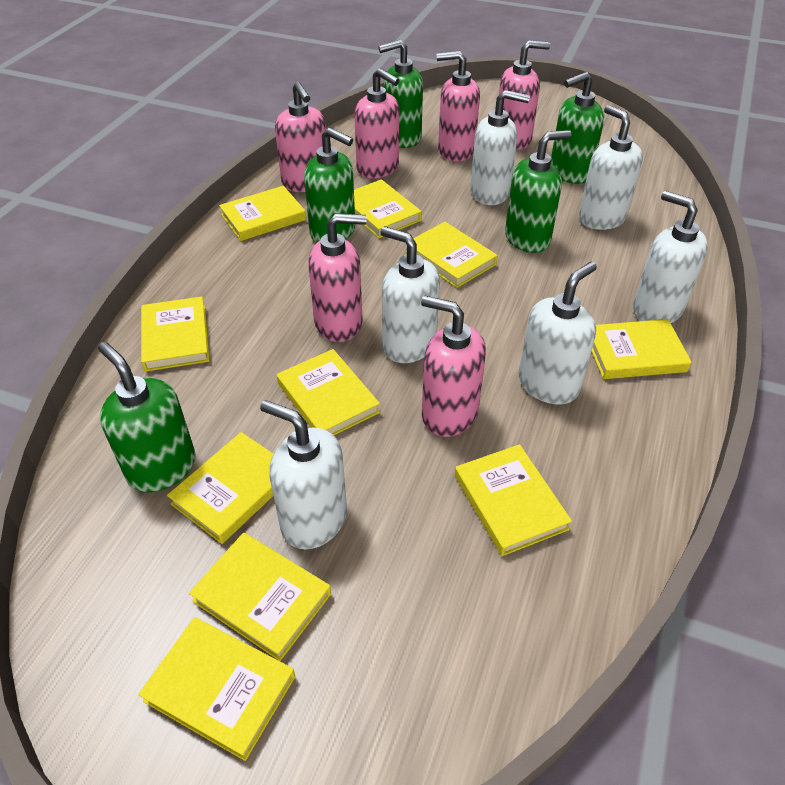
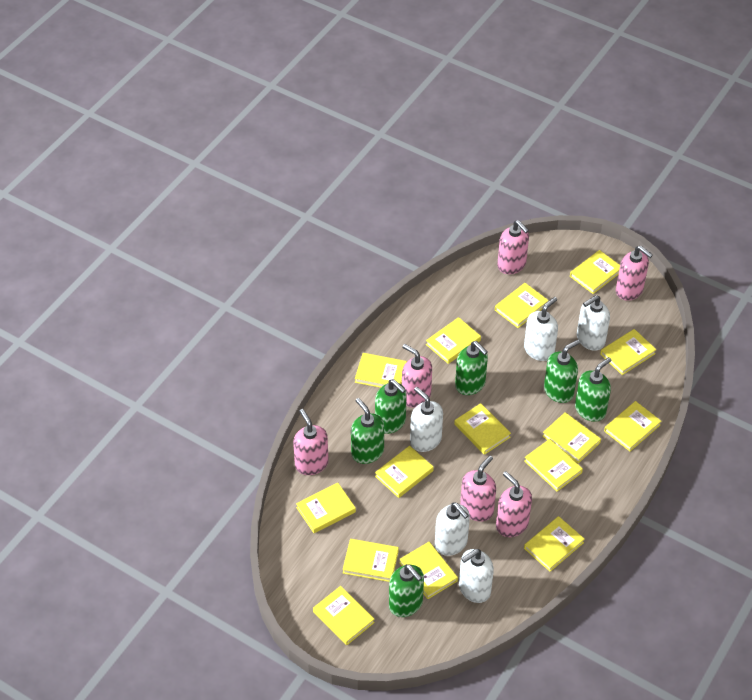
green soap dispenser: 5 -> 6
white soap dispenser: 6 -> 5
yellow book: 10 -> 15

